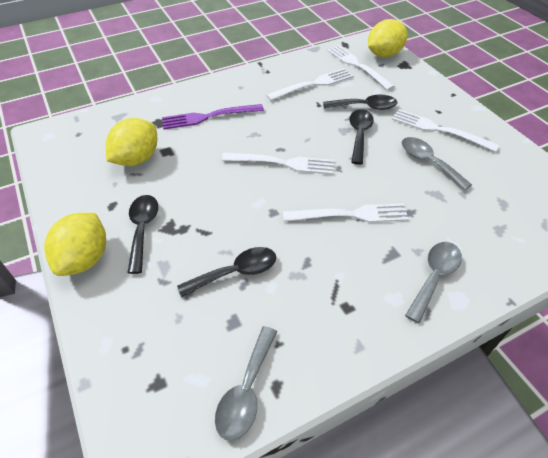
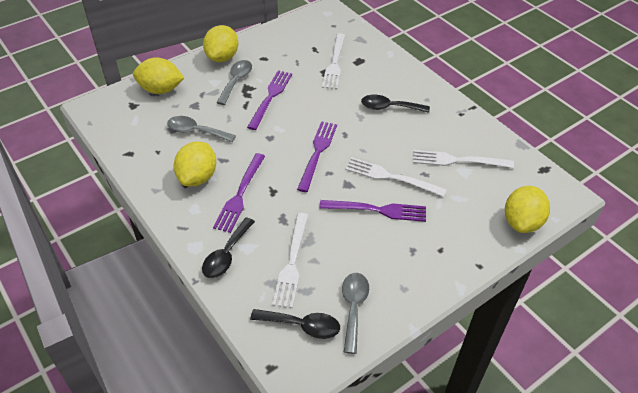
black spoon: 4 -> 3
purple fork: 1 -> 4
white fork: 5 -> 4
yellow lemon: 3 -> 4

